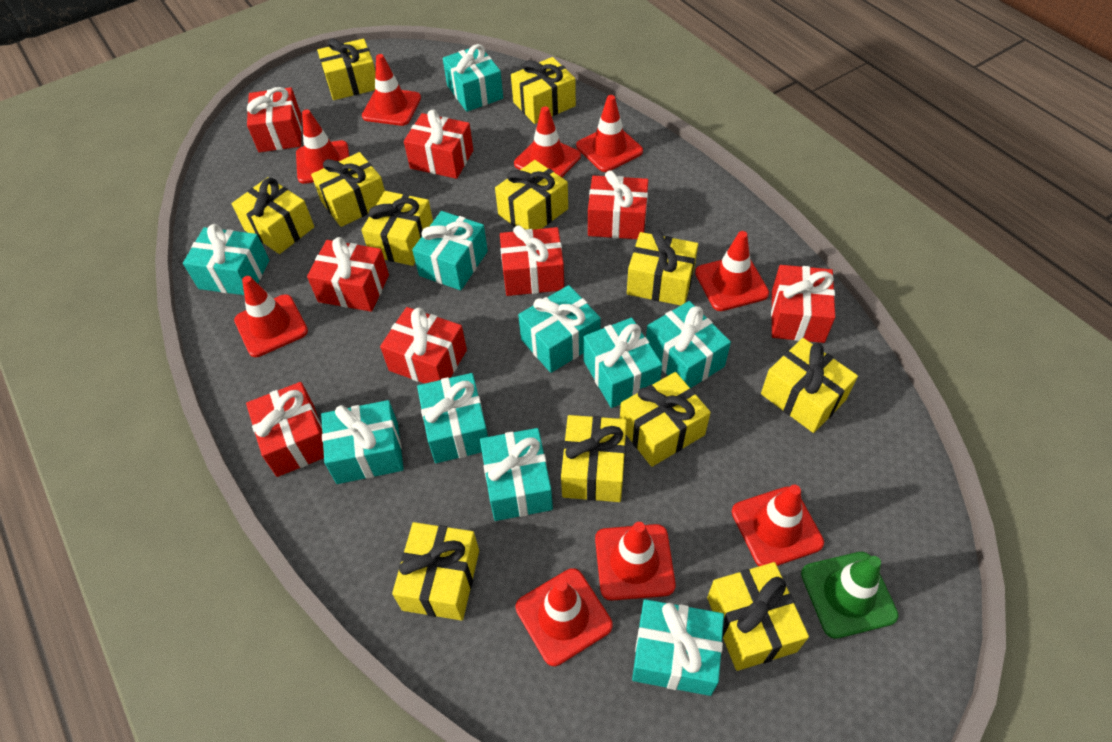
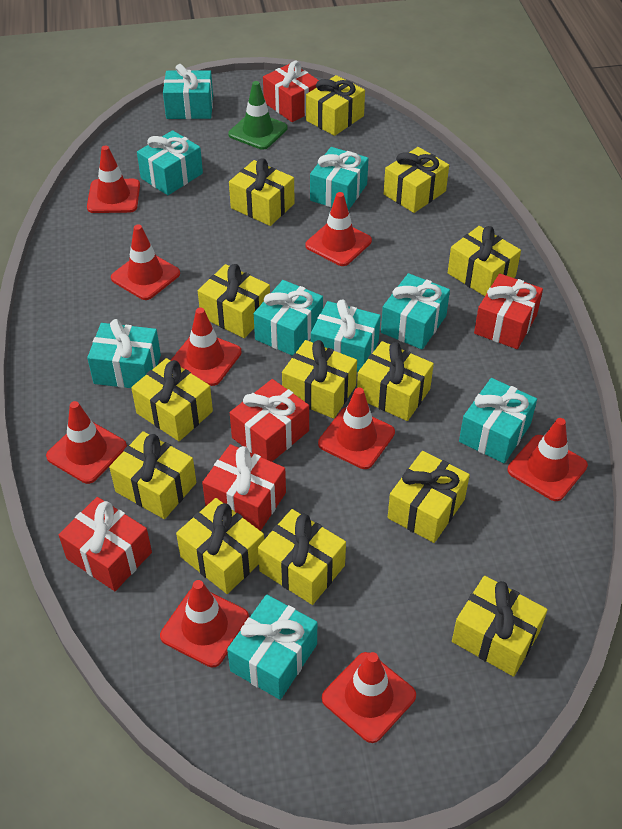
red gift: 8 -> 5
turquoise gift: 10 -> 9
yellow gift: 12 -> 13

